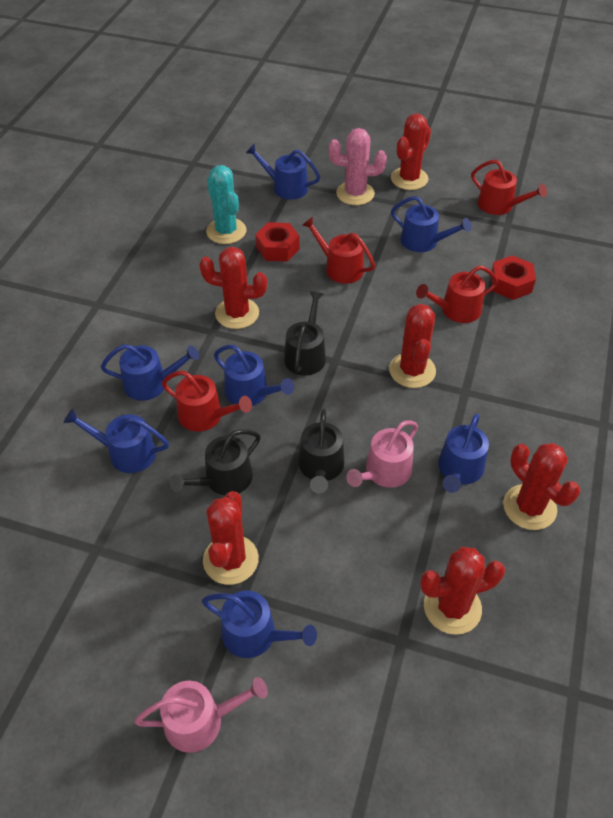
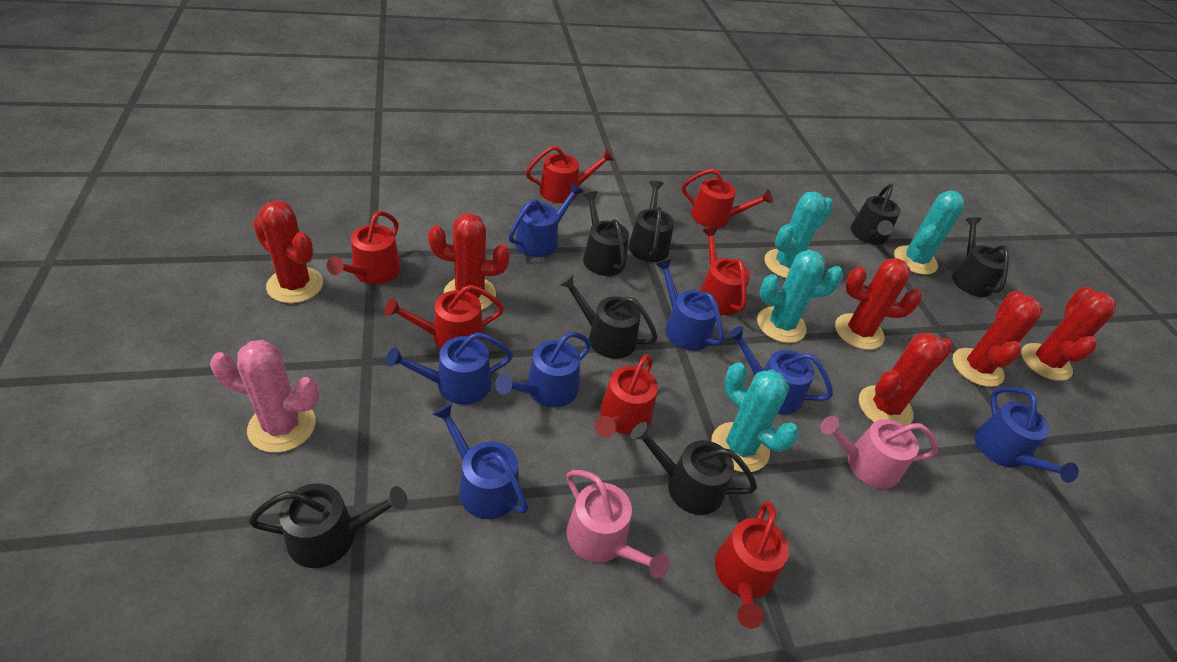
black watering can: 3 -> 7
red nut: 2 -> 0
red watering can: 4 -> 7
turquoise cactus: 1 -> 4

